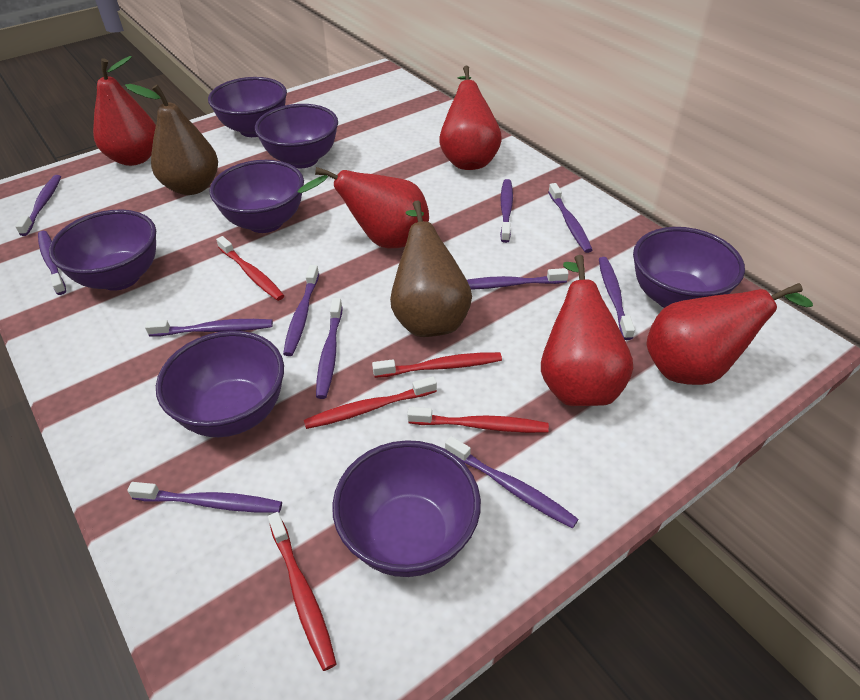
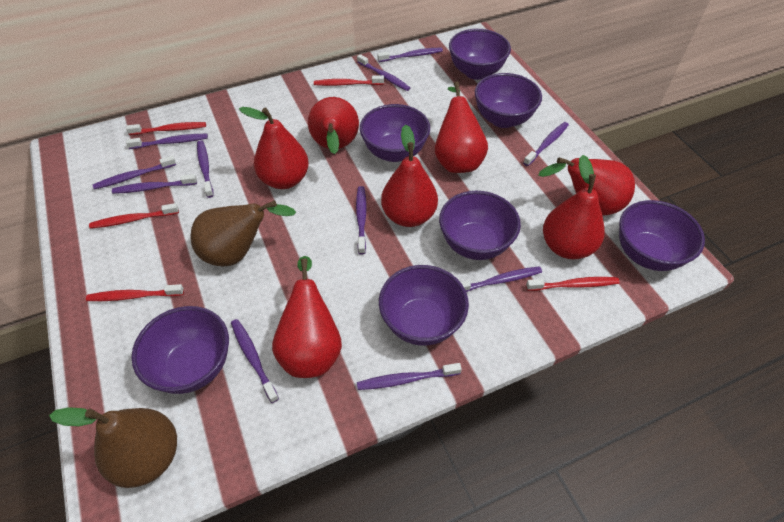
red pear: 5 -> 7

